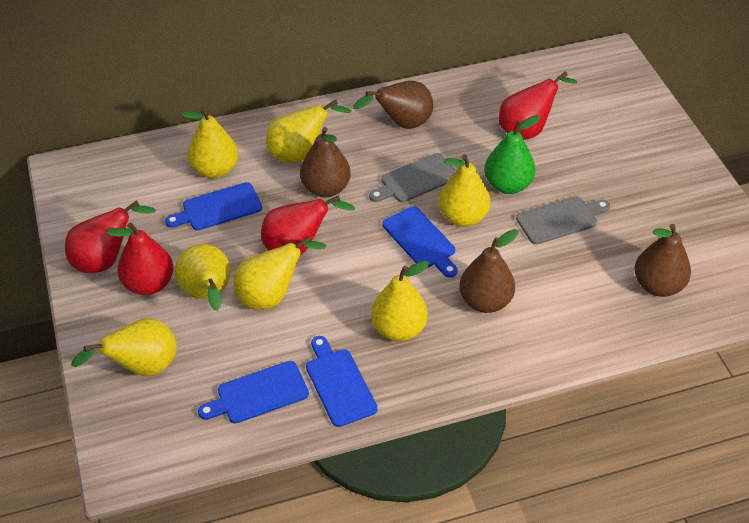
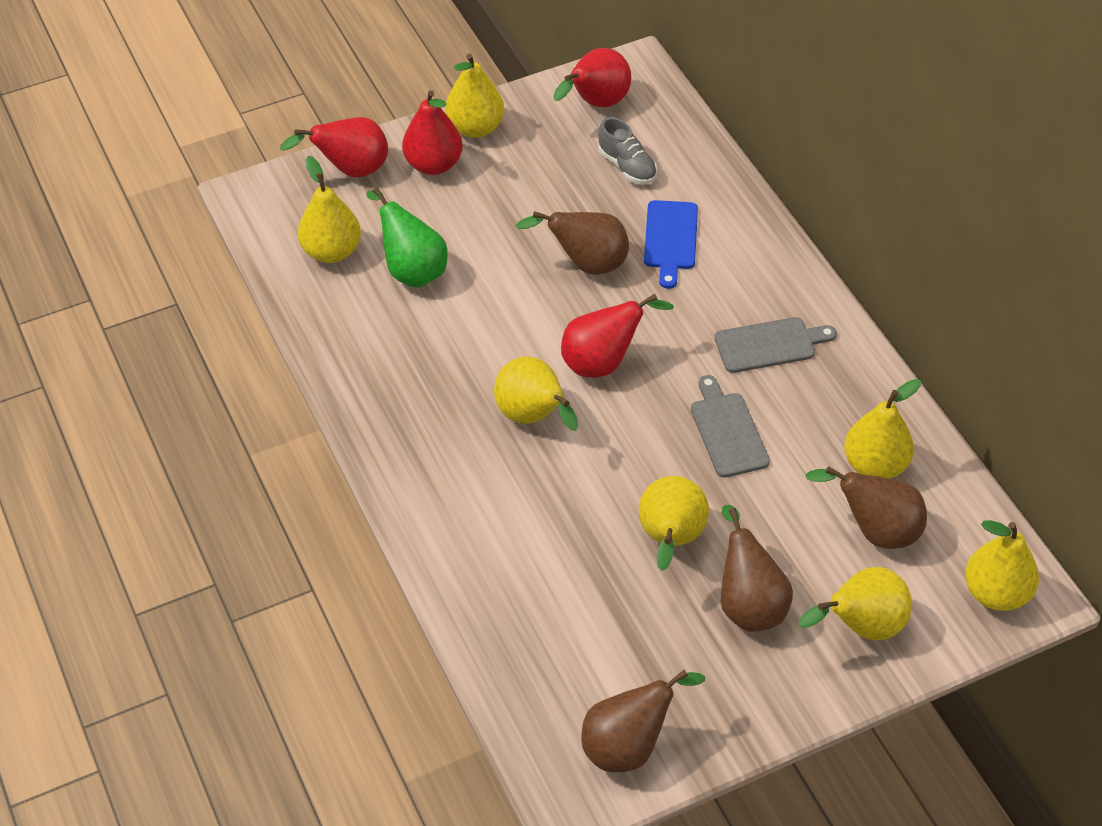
blue cutting board: 4 -> 1
grey shoe: 0 -> 1

